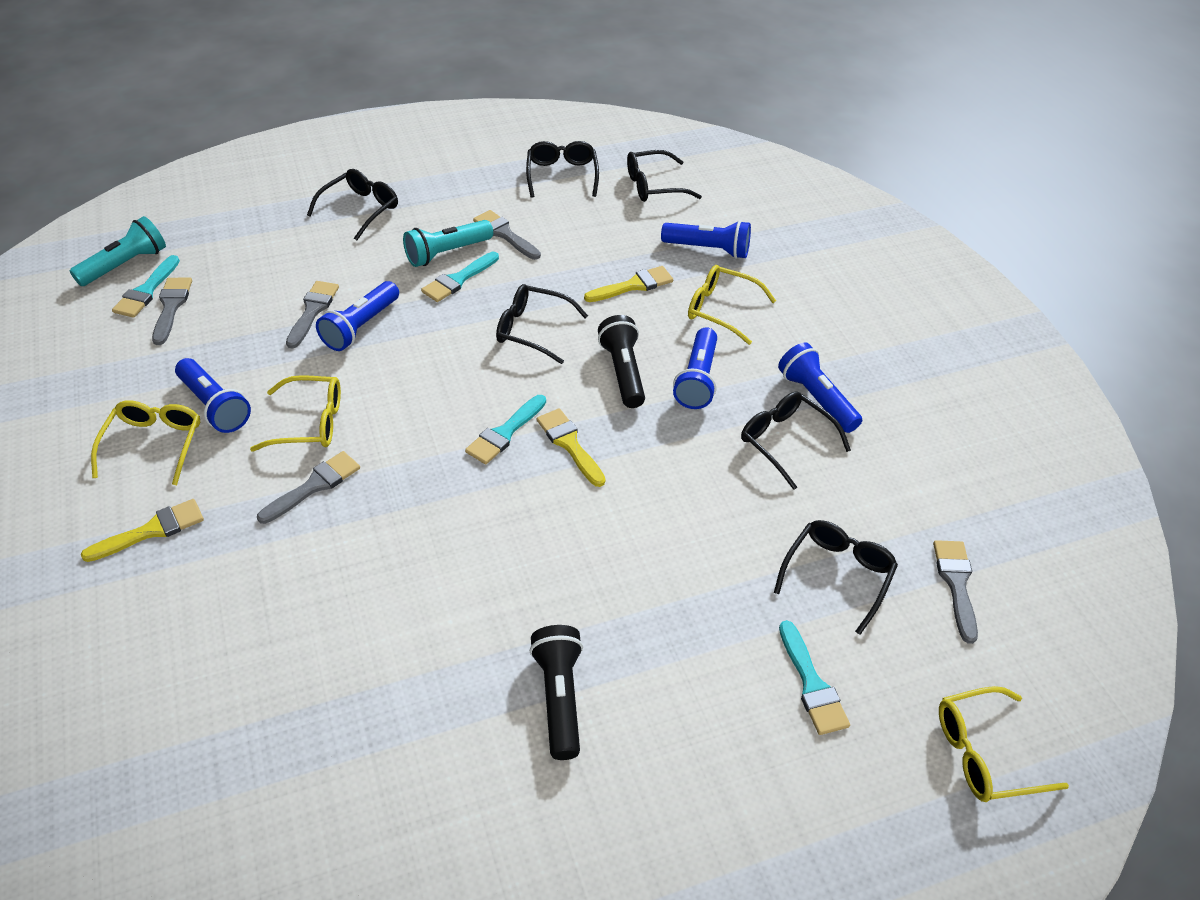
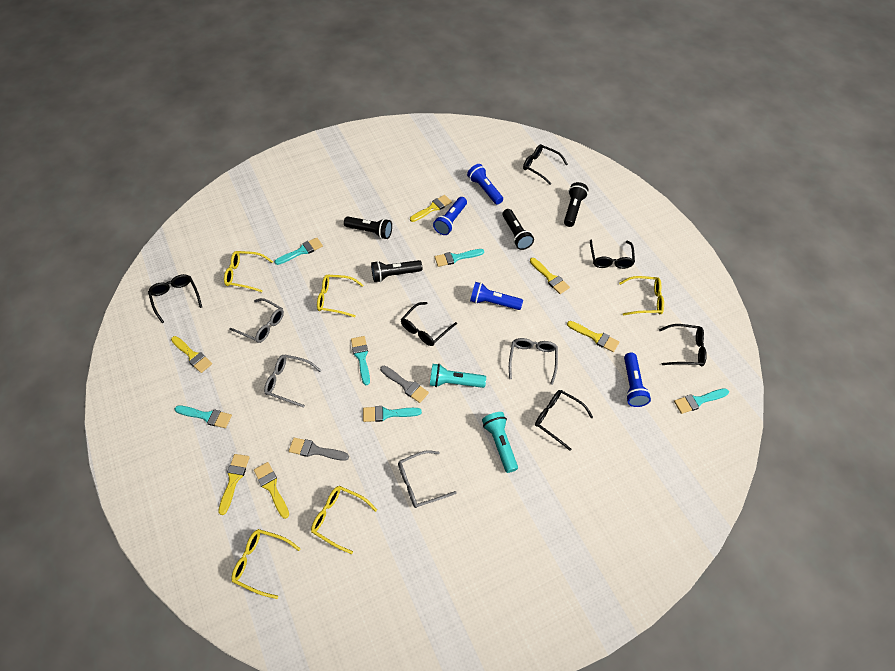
black flashlight: 2 -> 4
blue flashlight: 5 -> 4
grey brush: 5 -> 2
grey glasses: 0 -> 4
turquoise brush: 4 -> 6
yellow brush: 3 -> 6
yellow glasses: 4 -> 5

